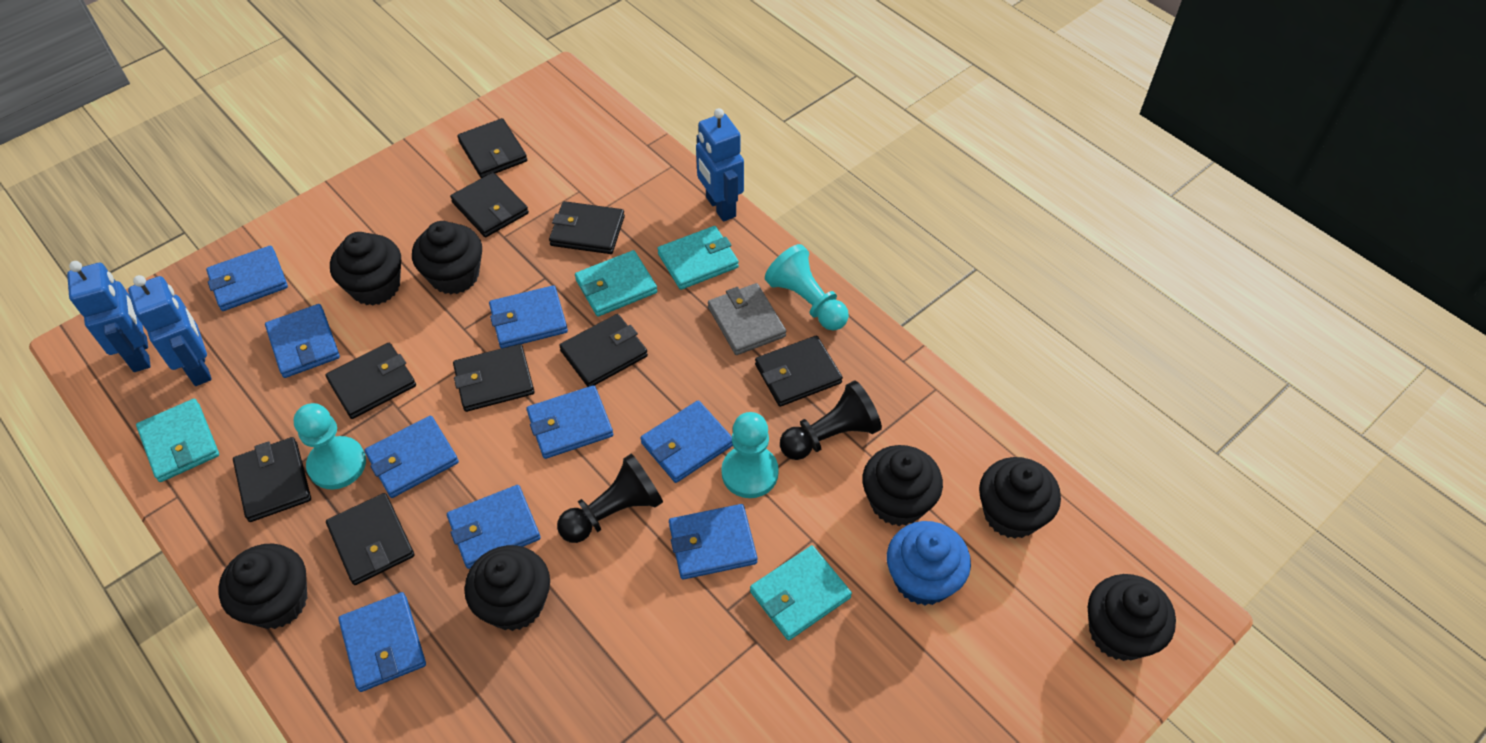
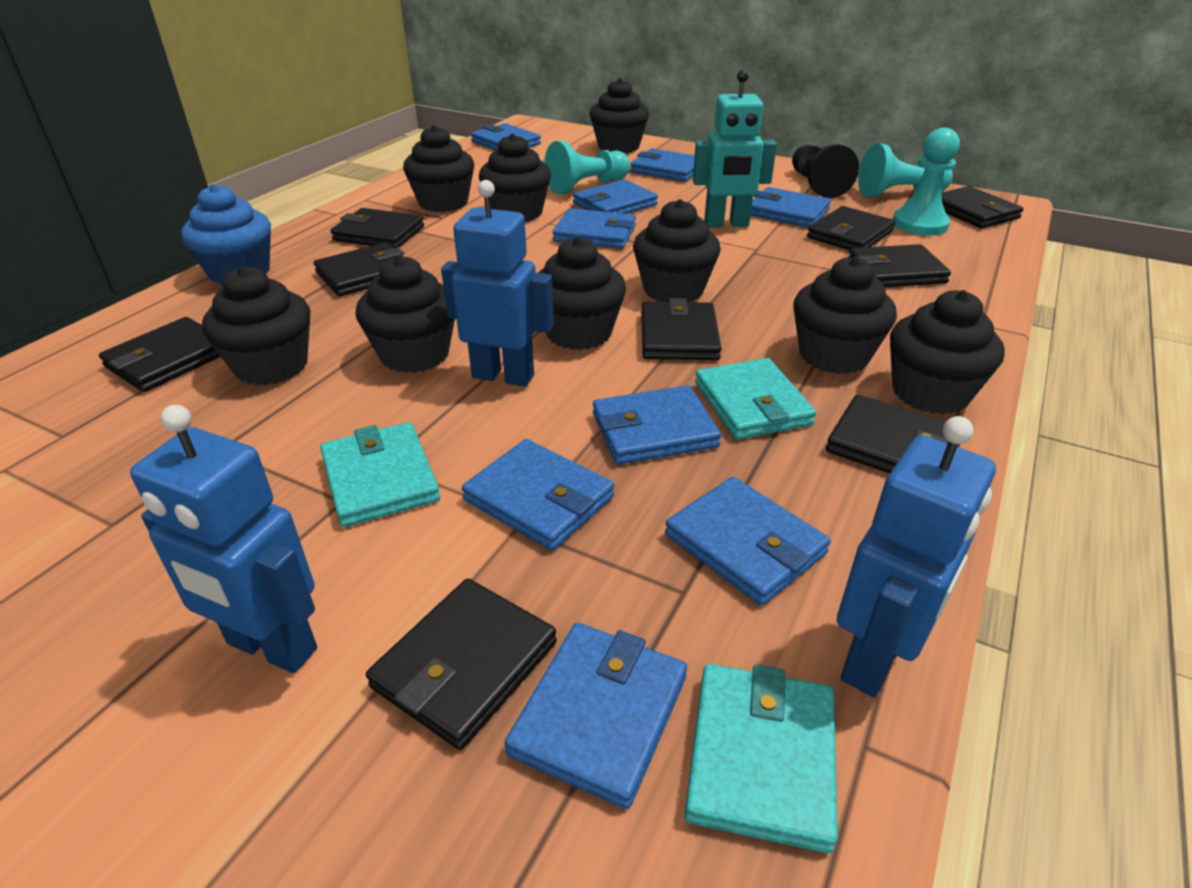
black cupcake: 7 -> 9
black pawn: 2 -> 1
grey wallet: 1 -> 0
turquoise robot: 0 -> 1
turquoise wallet: 4 -> 3

